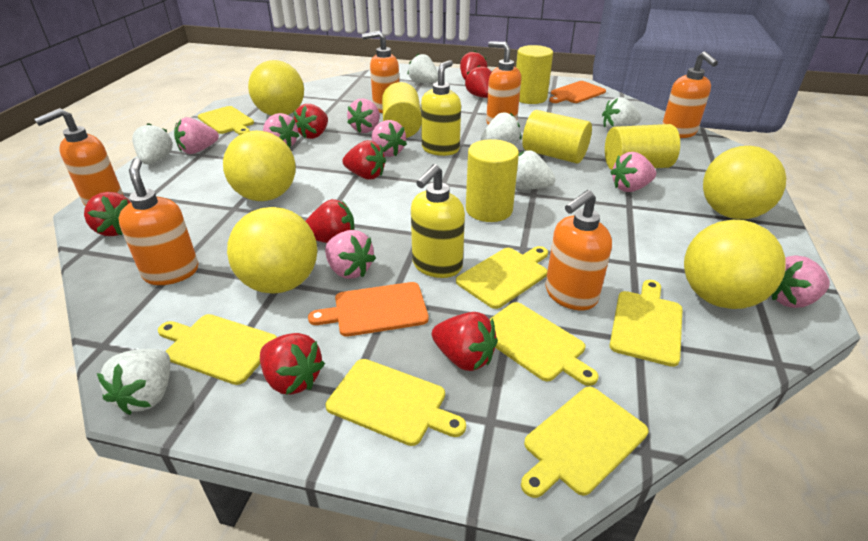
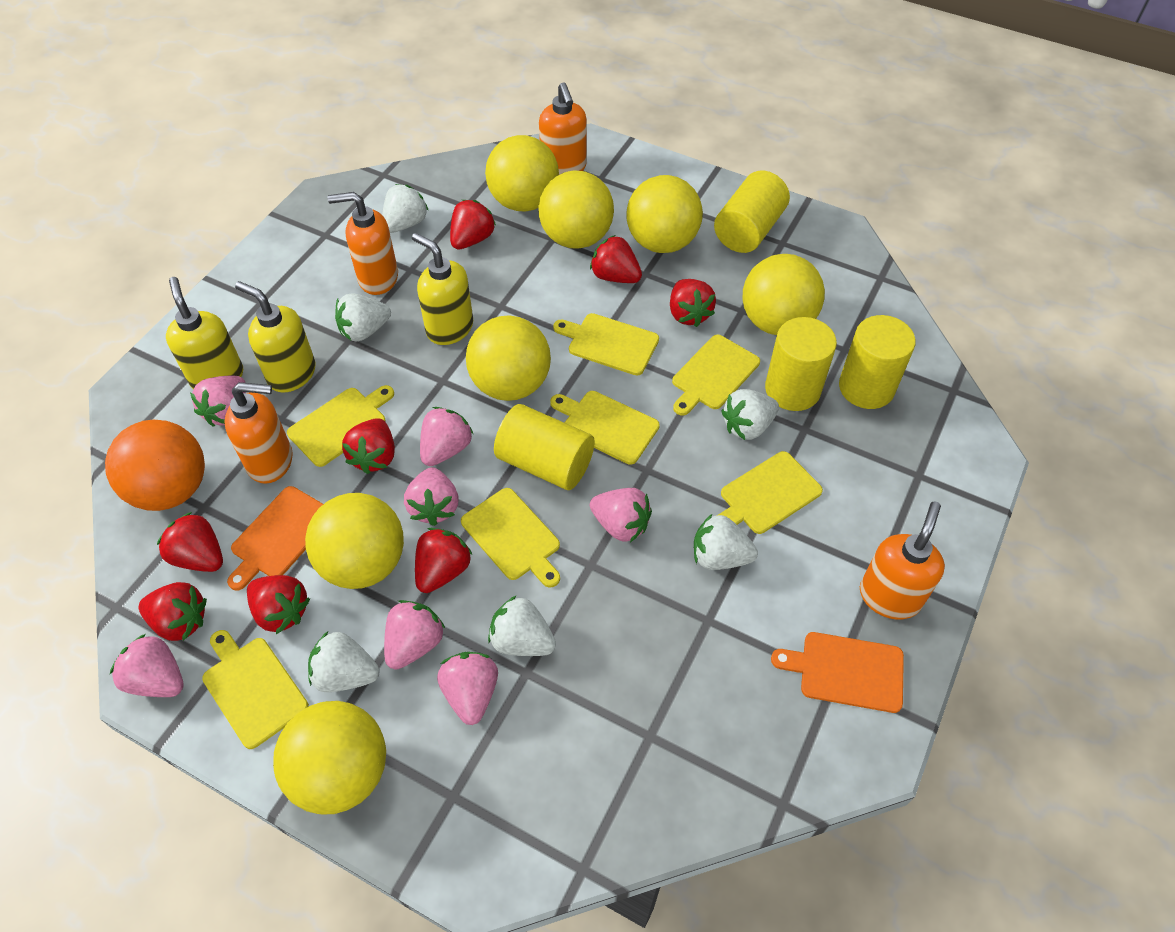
orange ball: 0 -> 1
orange soap dispenser: 6 -> 4
yellow ball: 5 -> 7
yellow cylinder: 5 -> 4
yellow soap dispenser: 2 -> 3

